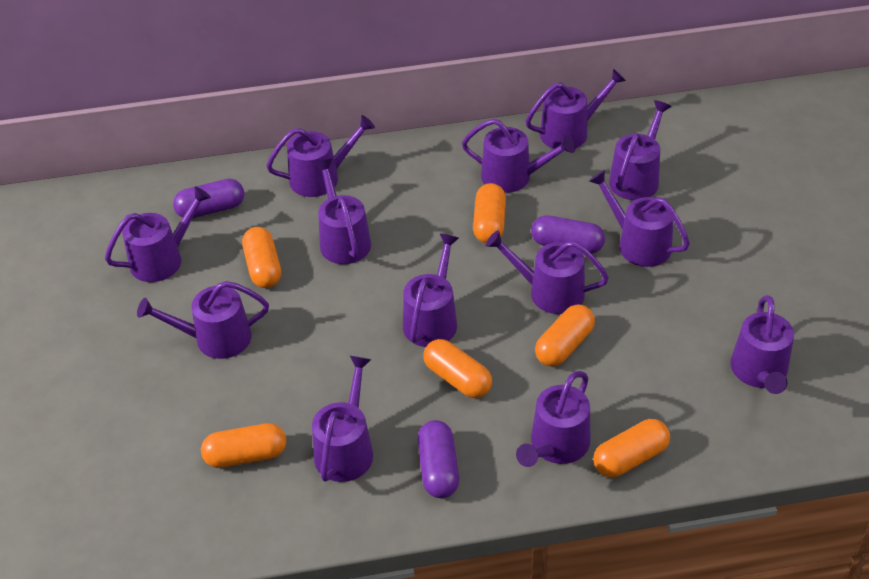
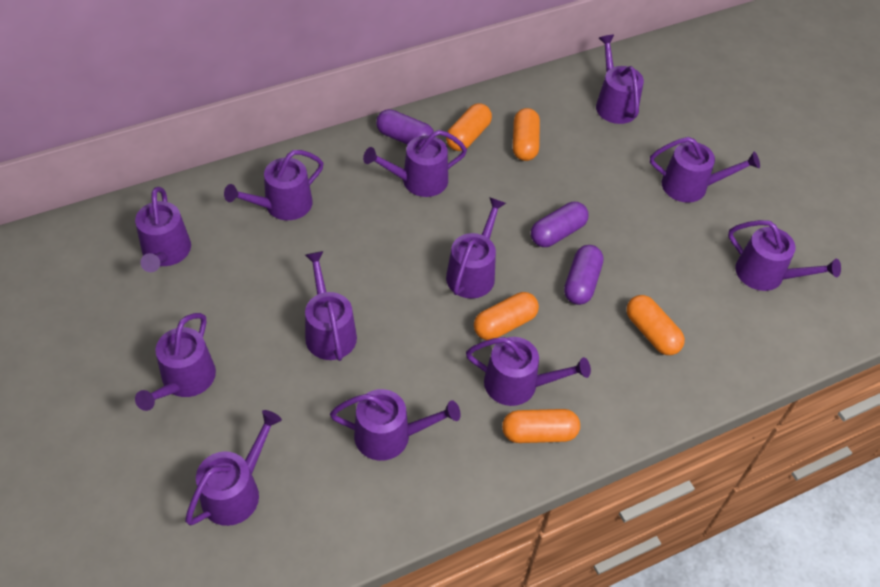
orange capsule: 6 -> 5
purple watering can: 13 -> 12

